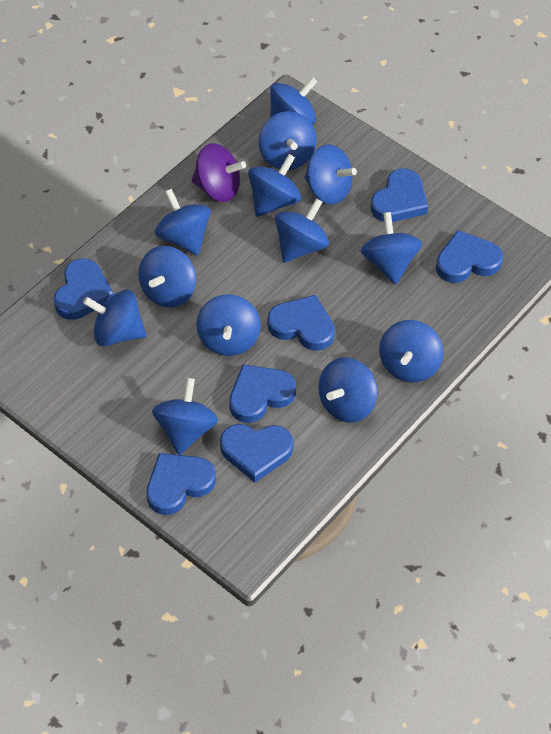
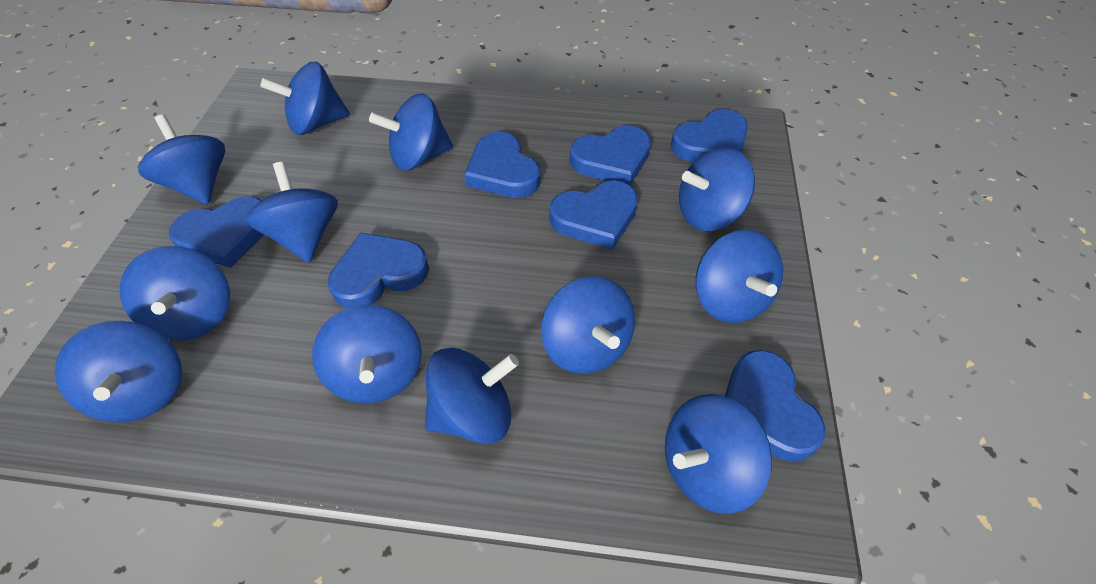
blue spinning top: 13 -> 12
purple spinning top: 1 -> 0

